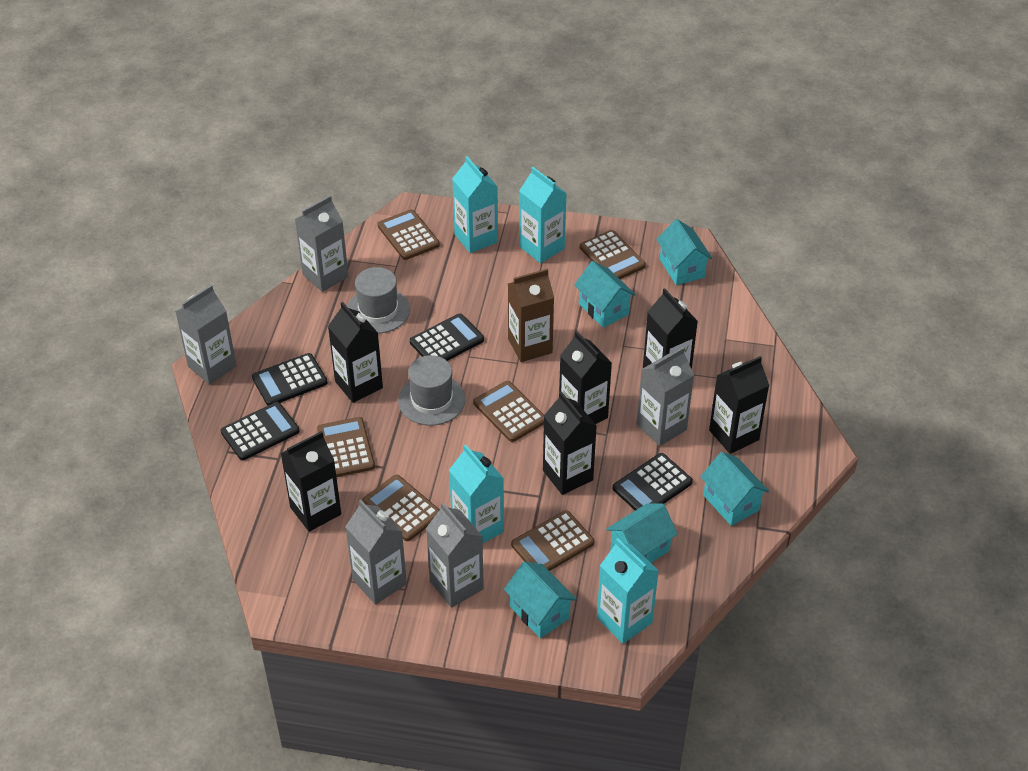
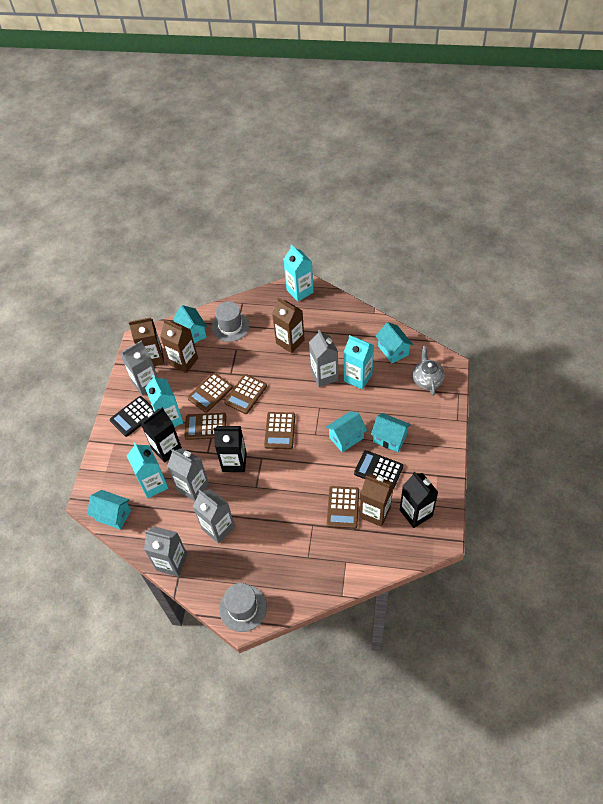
black calculator: 4 -> 2
black carton: 6 -> 3
brown calculator: 6 -> 5
brown carton: 1 -> 4
grey teapot: 0 -> 1

